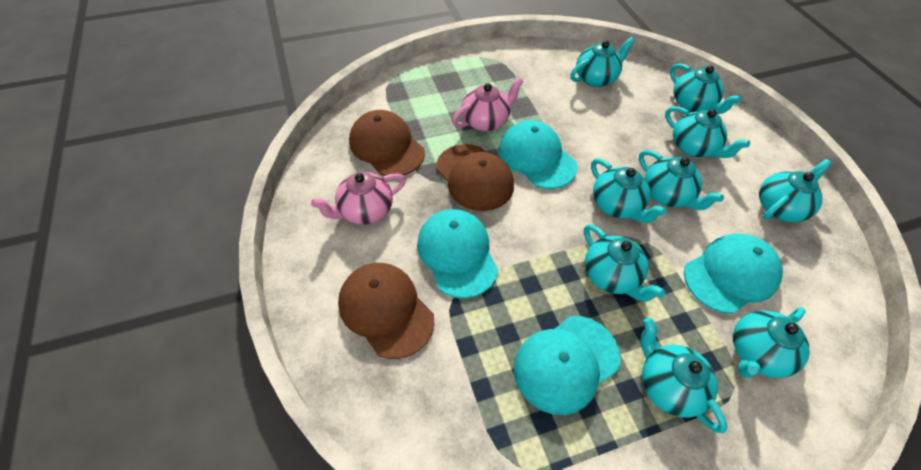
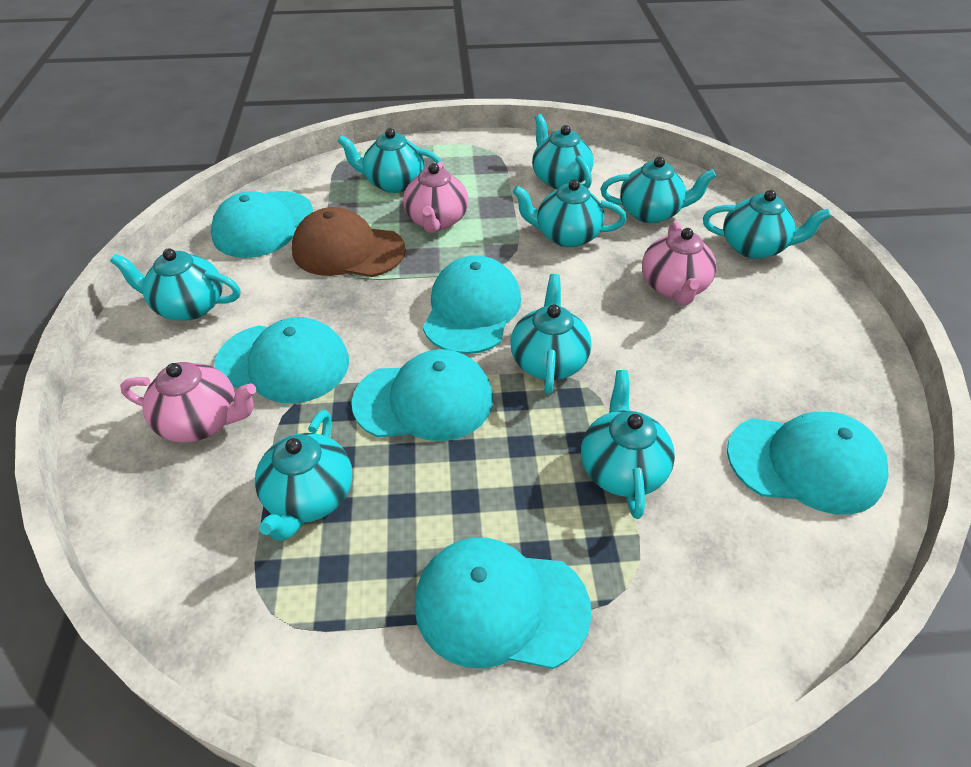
brown cap: 3 -> 1
pink teapot: 2 -> 3
turquoise cap: 4 -> 6

